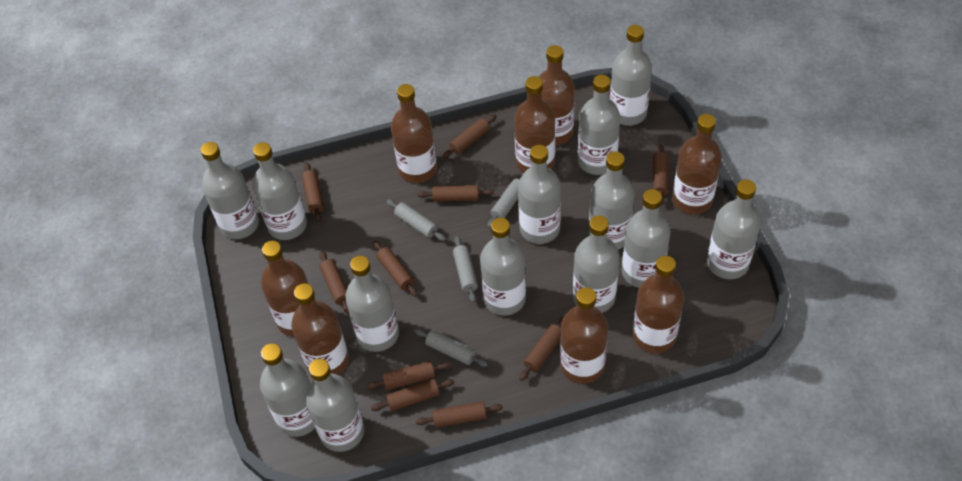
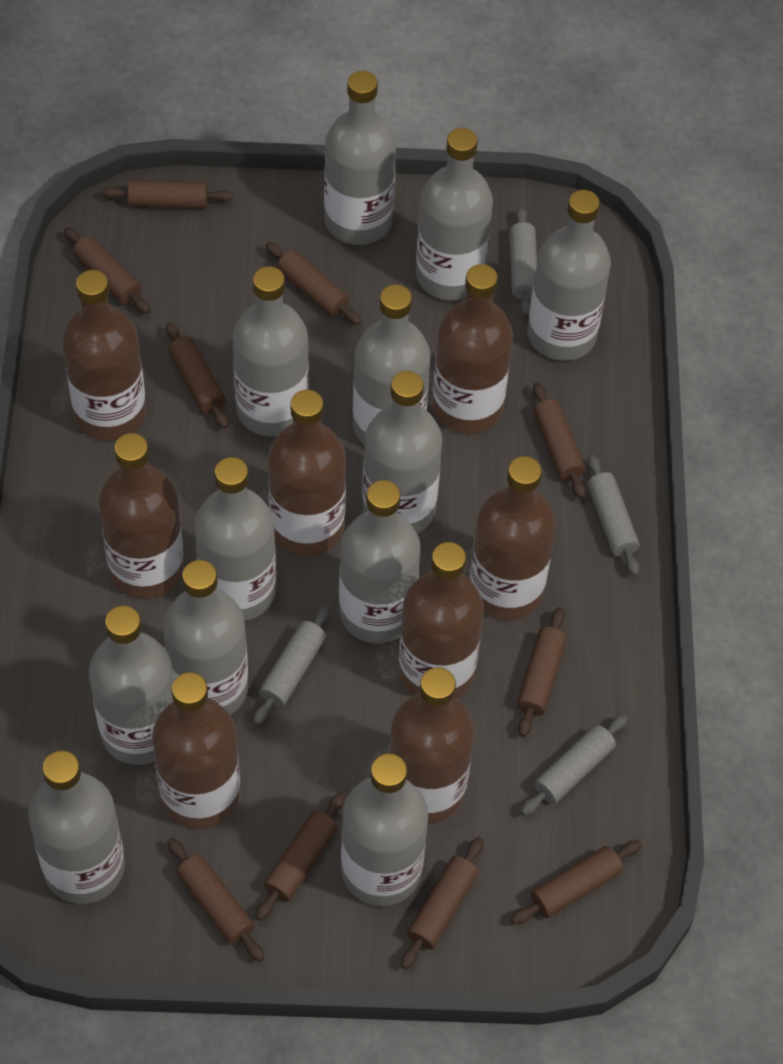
grey bottle: 13 -> 12

